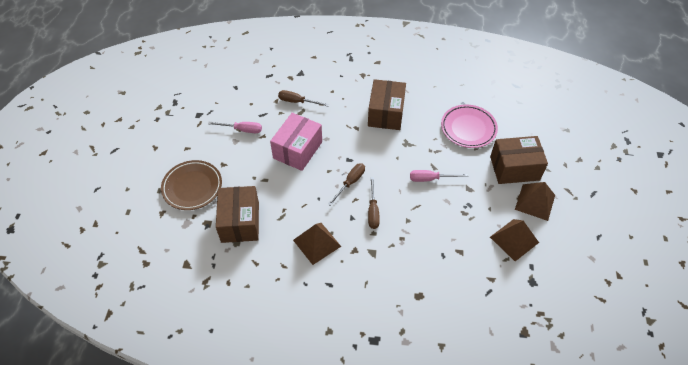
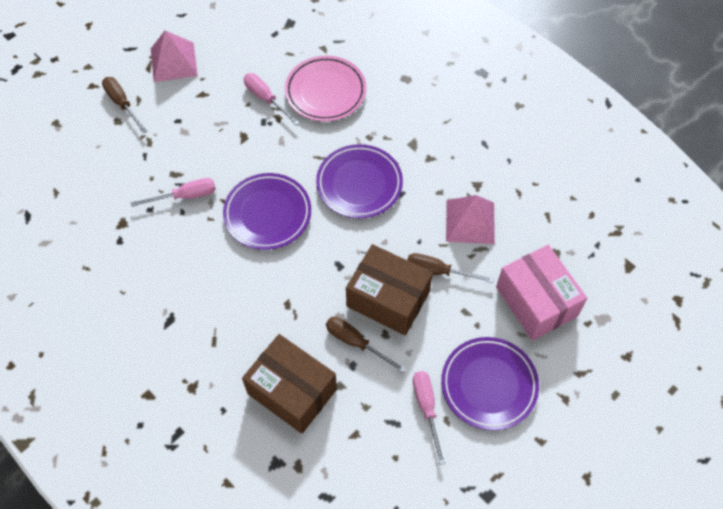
brown box: 3 -> 2
brown plate: 1 -> 0
brown pyramid: 3 -> 0
pink pyramid: 0 -> 2
pink screwdriver: 2 -> 3
purple plate: 0 -> 3

